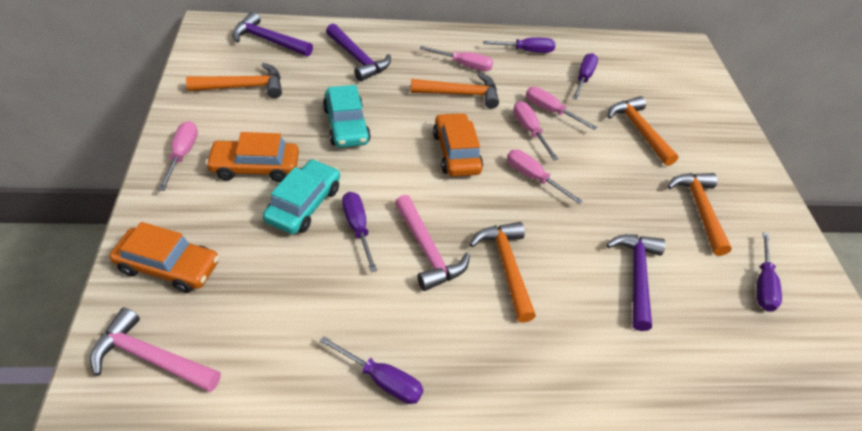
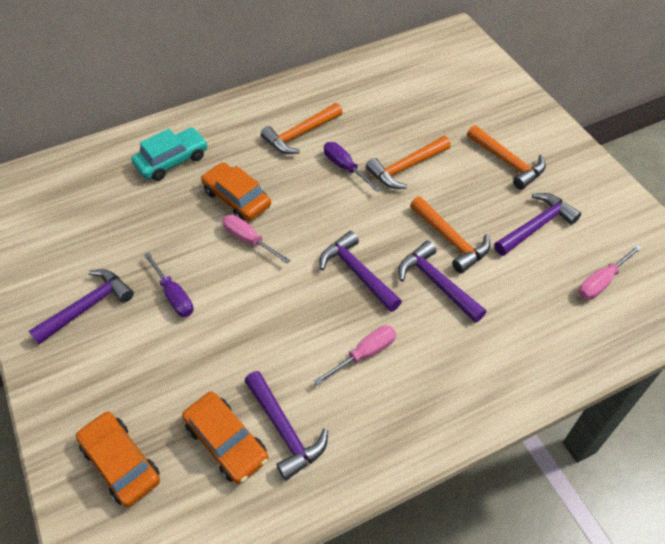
orange hammer: 5 -> 4
pink hammer: 2 -> 0
pink screwdriver: 5 -> 3
purple hammer: 3 -> 5
purple screwdriver: 5 -> 2
turquoise car: 2 -> 1

